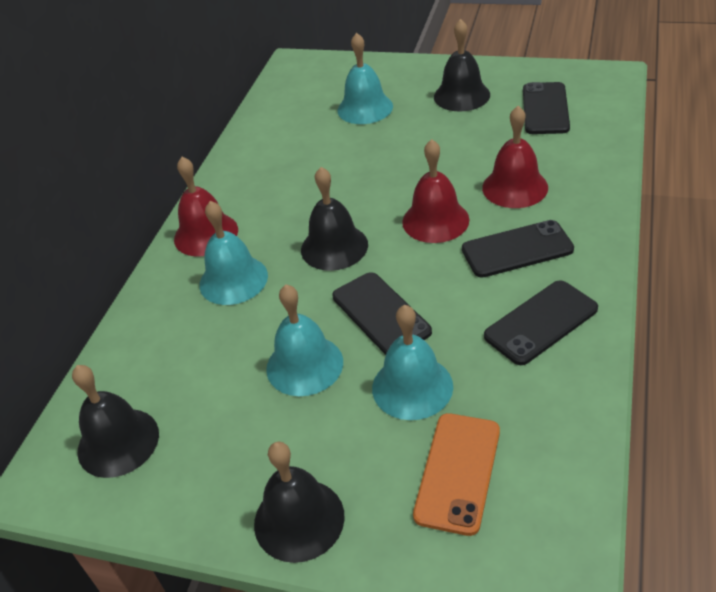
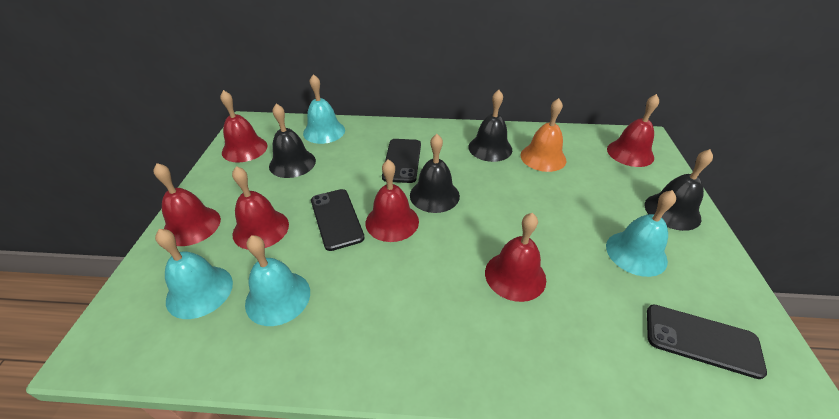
black phone: 4 -> 3
orange bell: 0 -> 1
orange phone: 1 -> 0
red bell: 3 -> 6

